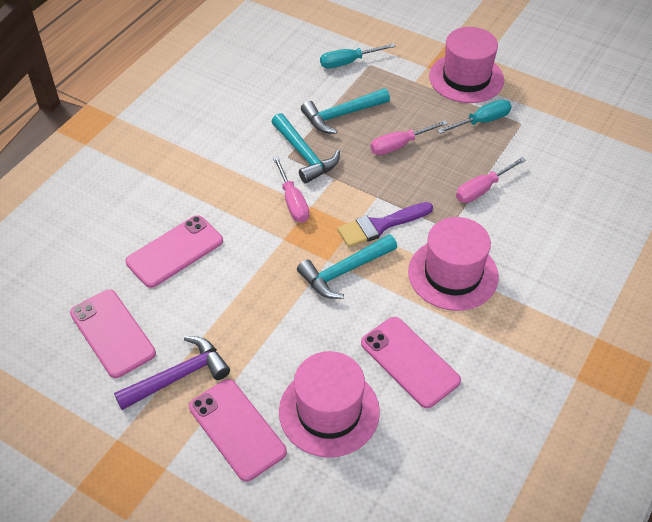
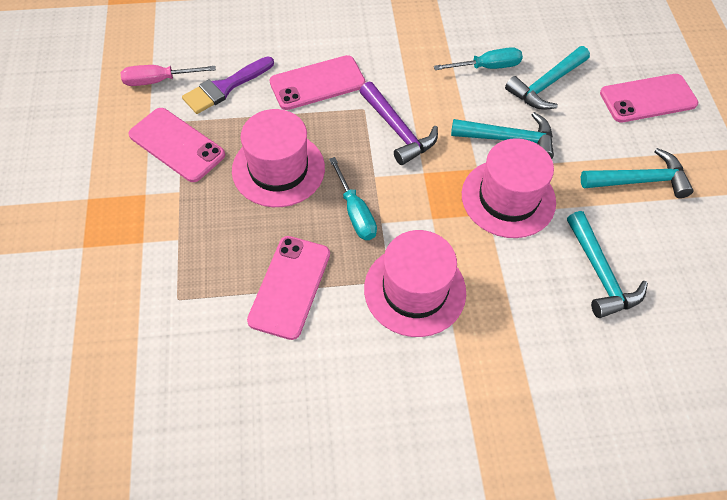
pink screwdriver: 3 -> 1
turquoise hammer: 3 -> 4

